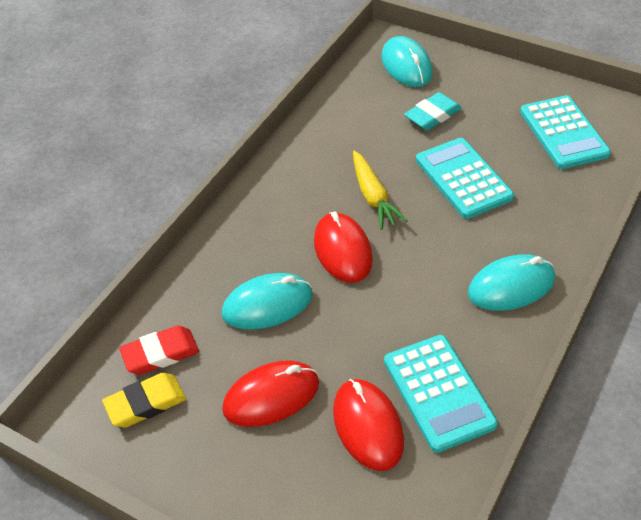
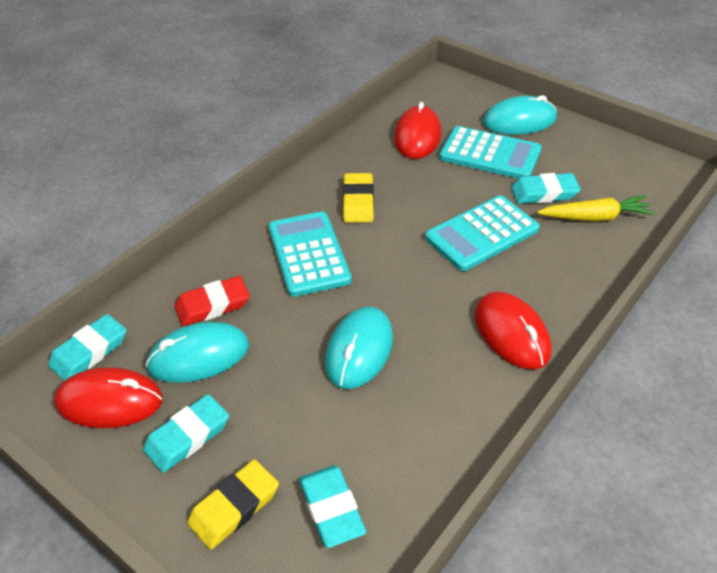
turquoise eraser: 1 -> 4
yellow eraser: 1 -> 2

